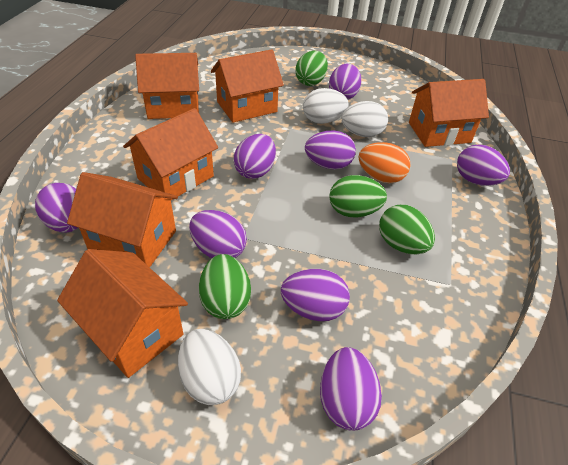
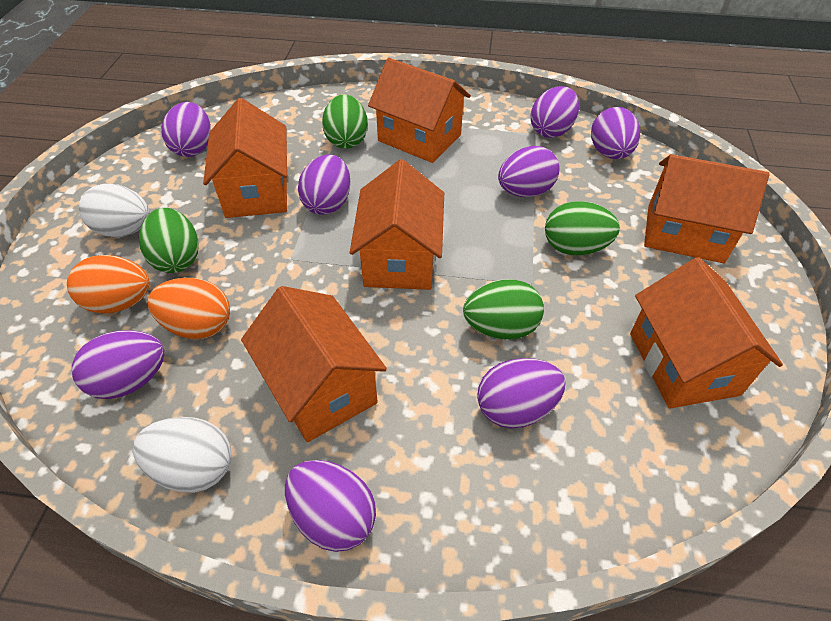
orange egg: 1 -> 2
white egg: 3 -> 2

